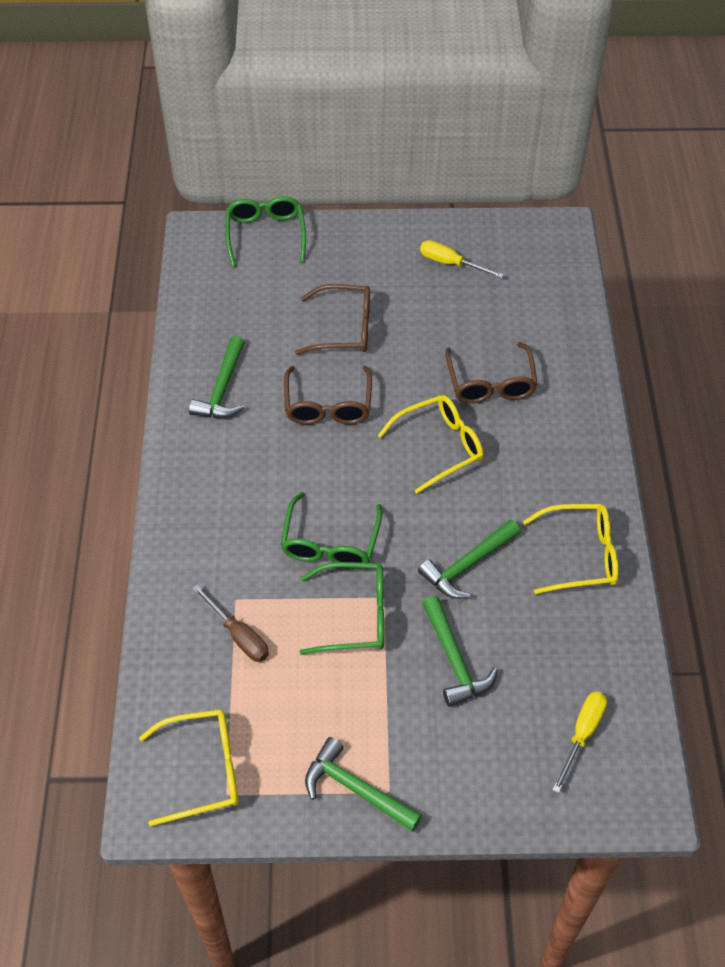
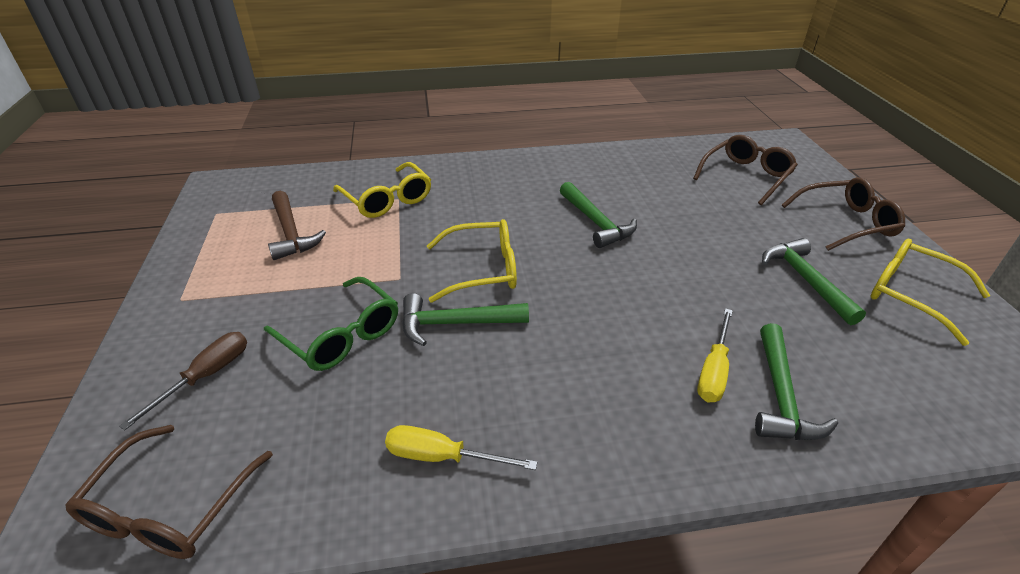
brown hammer: 0 -> 1
green glasses: 3 -> 1

